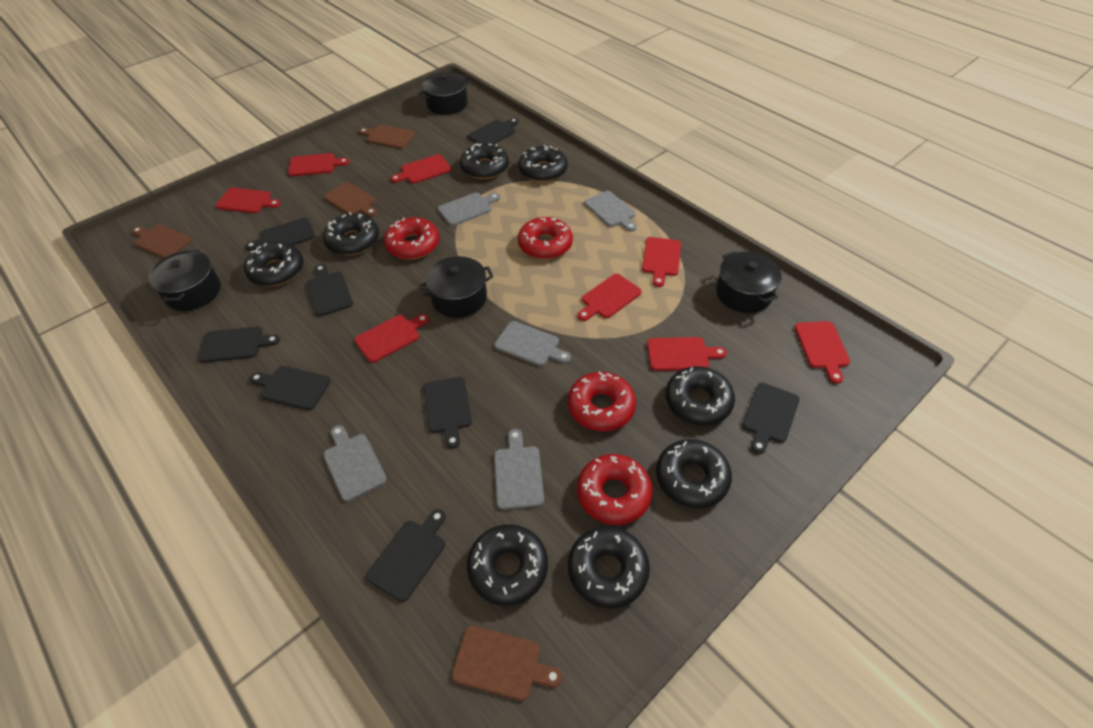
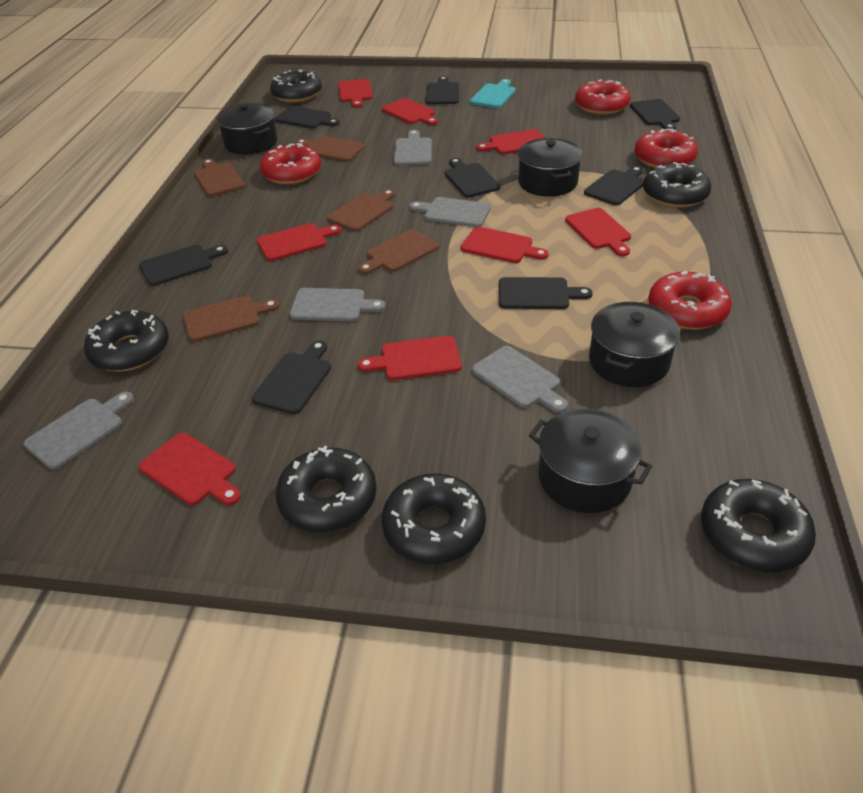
black donut: 8 -> 6
brown cutting board: 4 -> 5
turquoise cutting board: 0 -> 1

